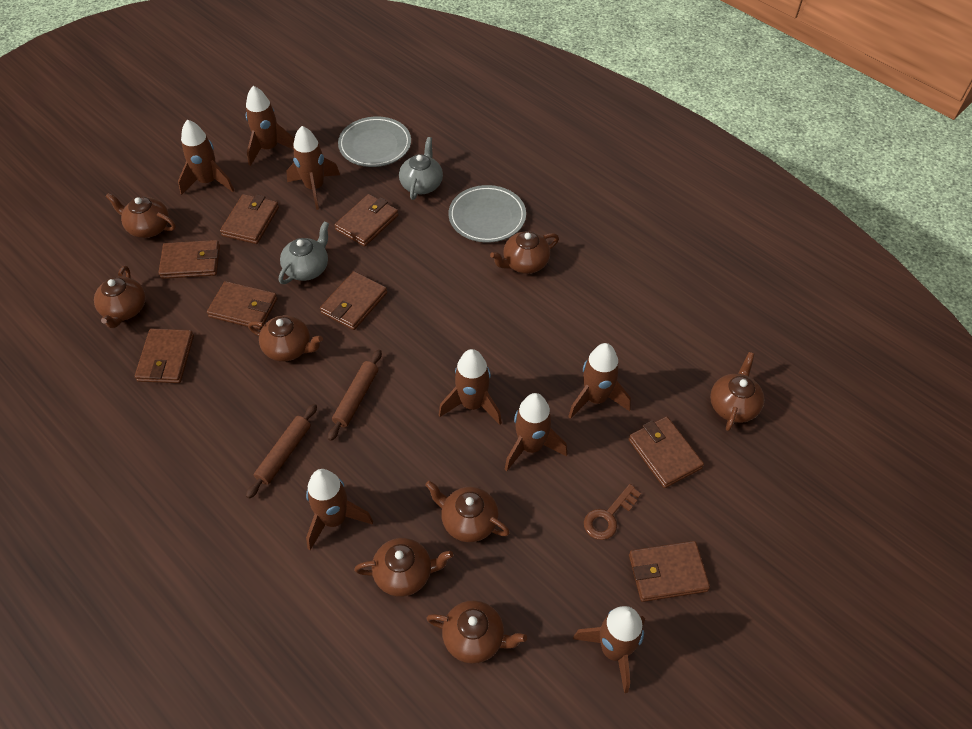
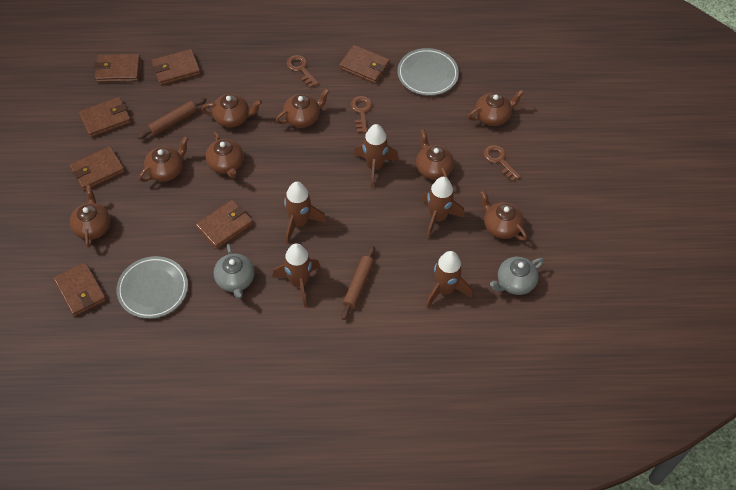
brown key: 1 -> 3
brown rocket: 8 -> 5
brown wallet: 8 -> 7

